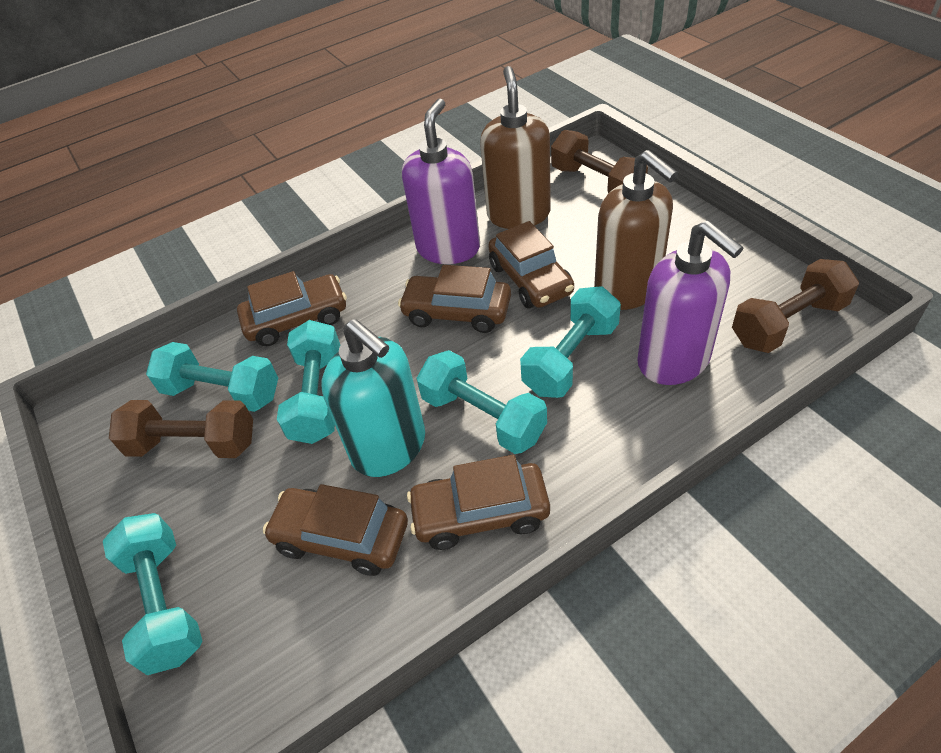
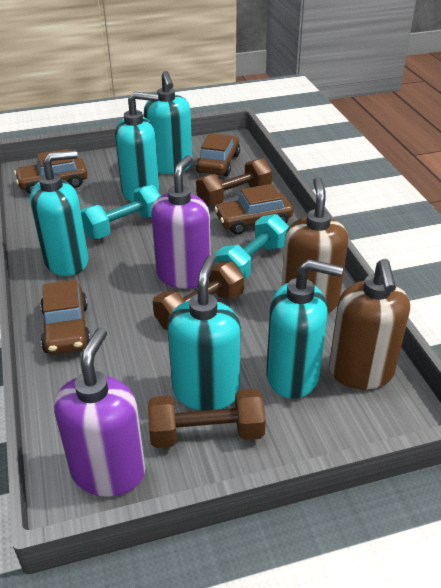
brown car: 5 -> 4
turquoise dumbbell: 5 -> 2
turquoise soap dispenser: 1 -> 5

